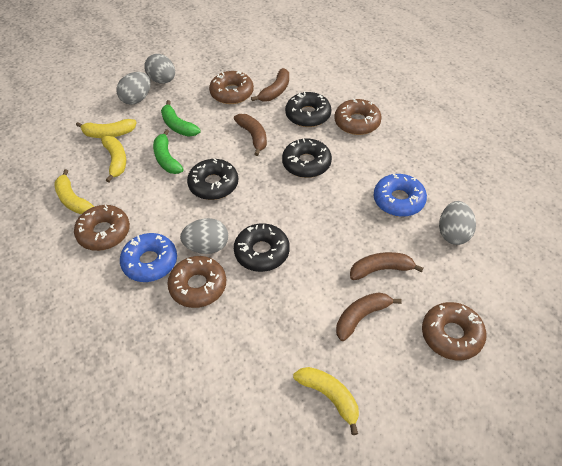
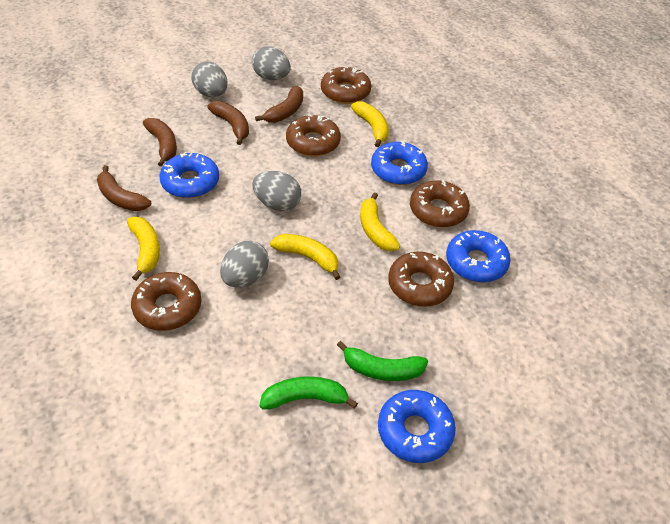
black donut: 4 -> 0
blue donut: 2 -> 4

